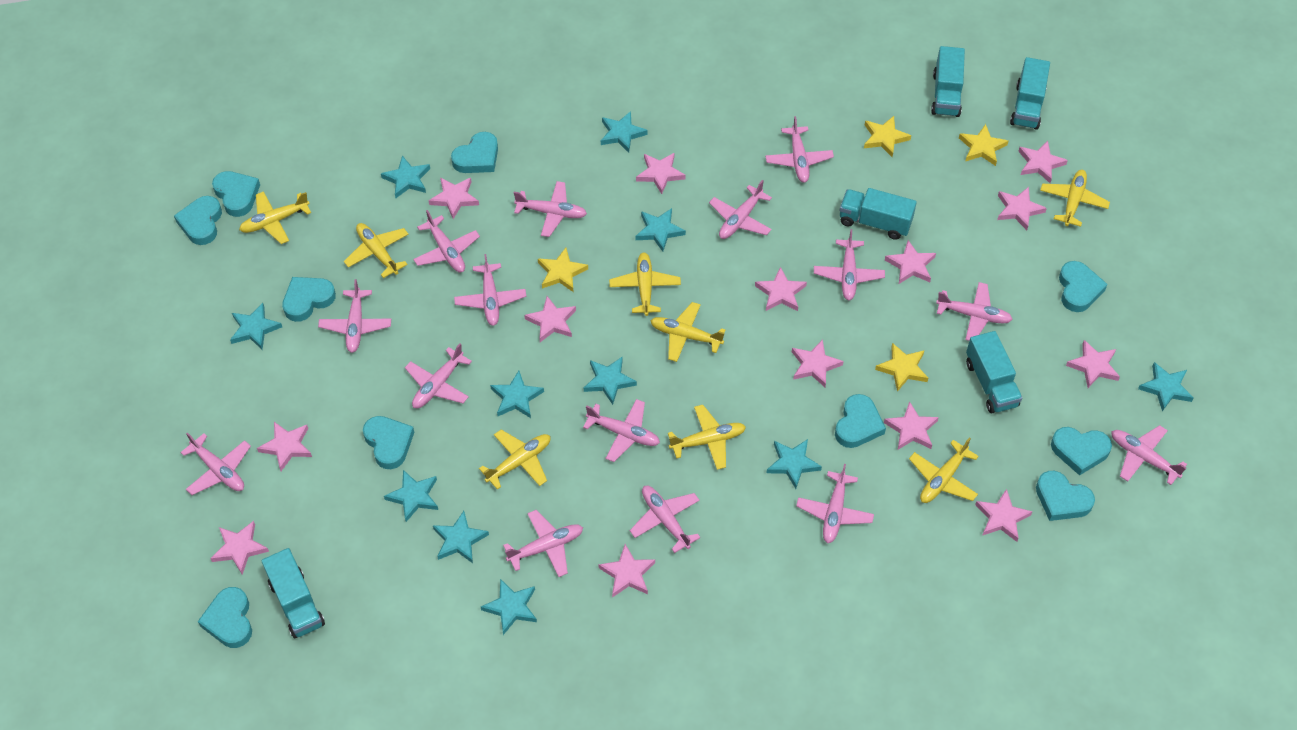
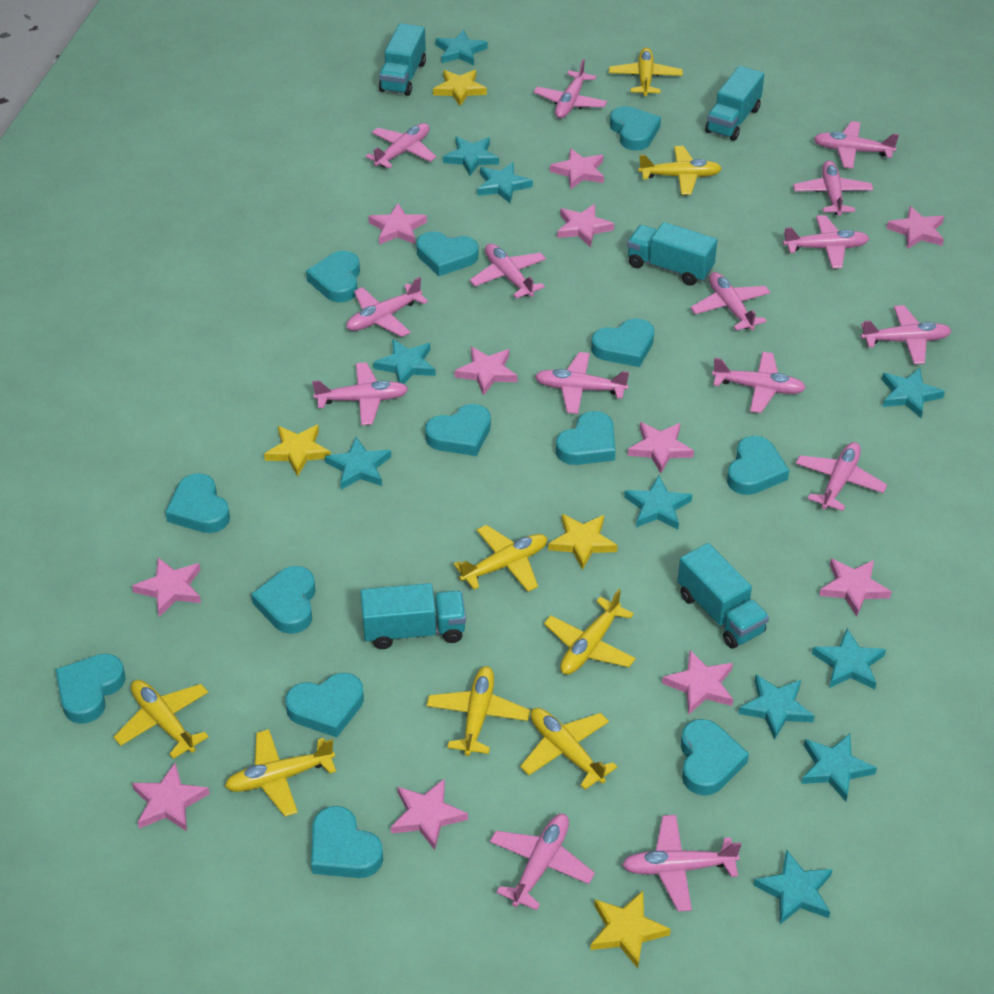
pink star: 14 -> 11
turquoise heart: 10 -> 13

